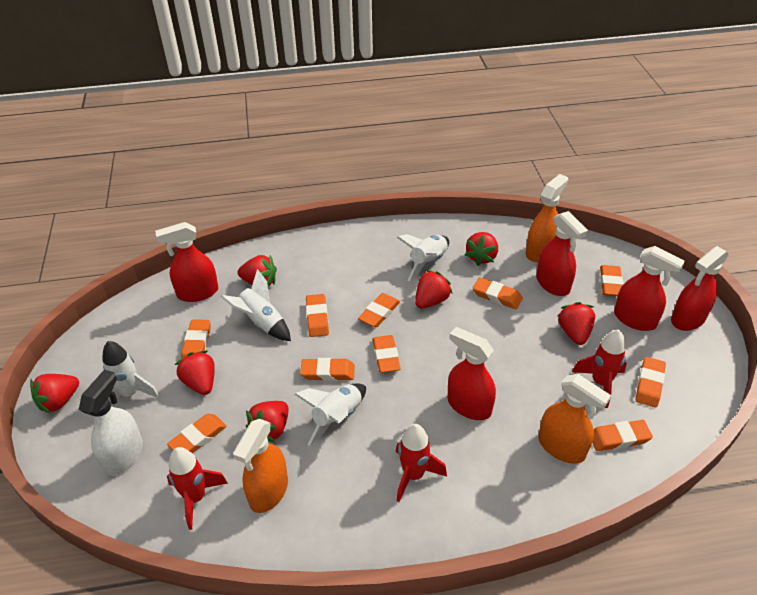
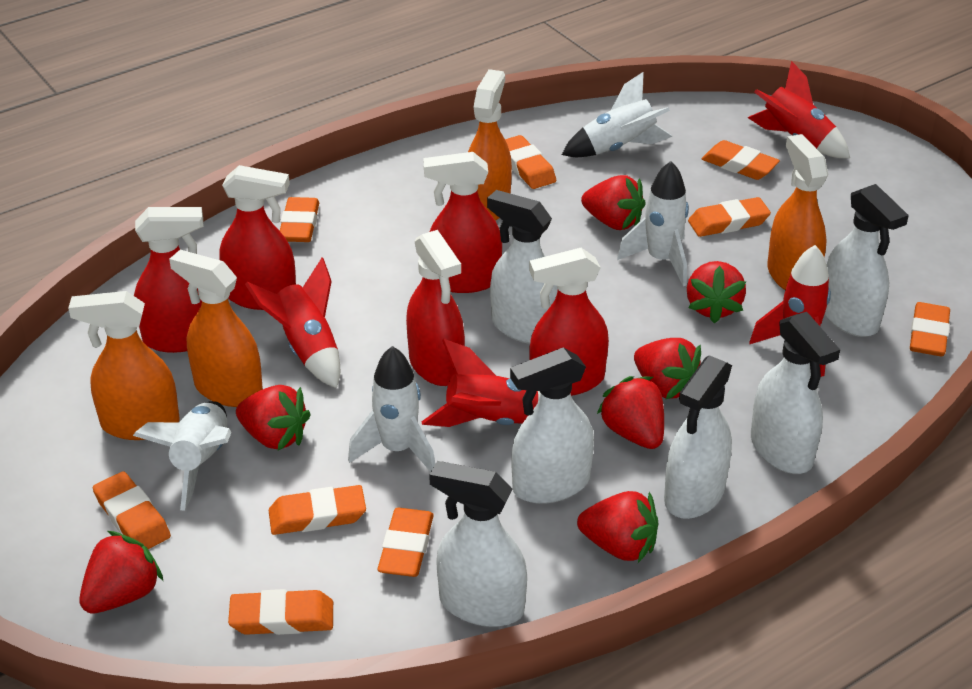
orange eraser: 10 -> 9
orange spray bottle: 3 -> 4
red rocket: 3 -> 4
white spray bottle: 1 -> 6

